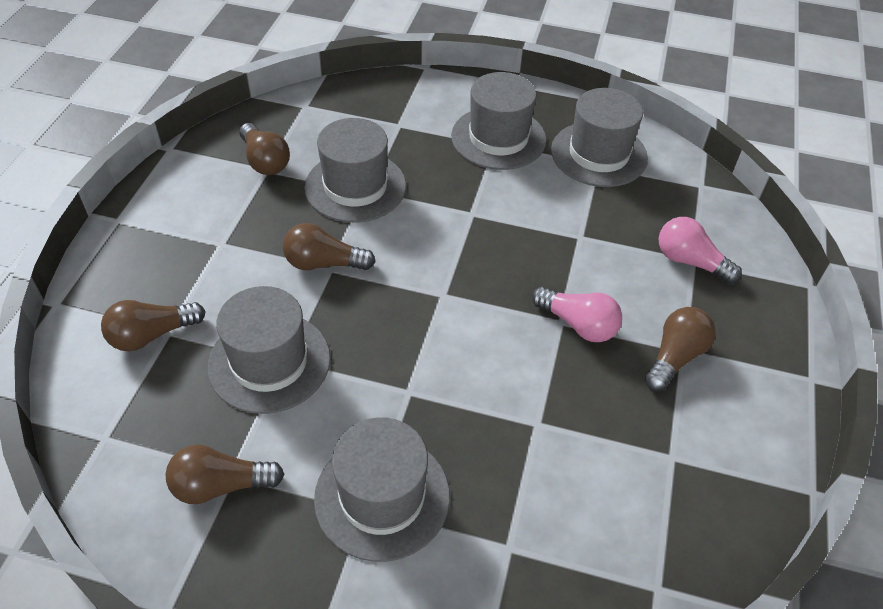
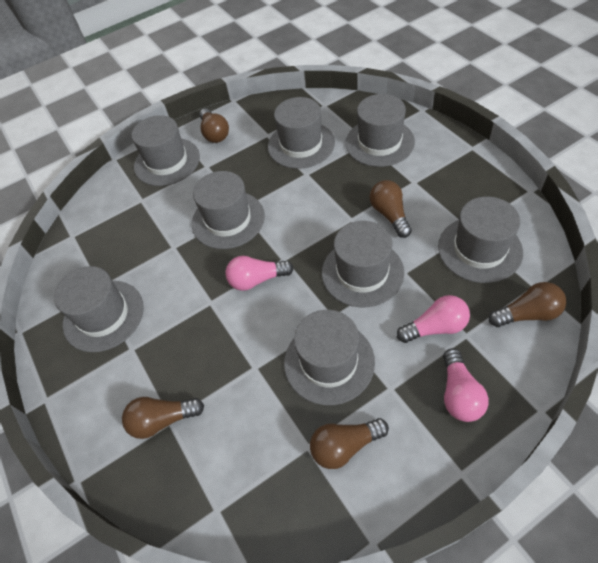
grey hat: 5 -> 8
pink light bulb: 2 -> 3

